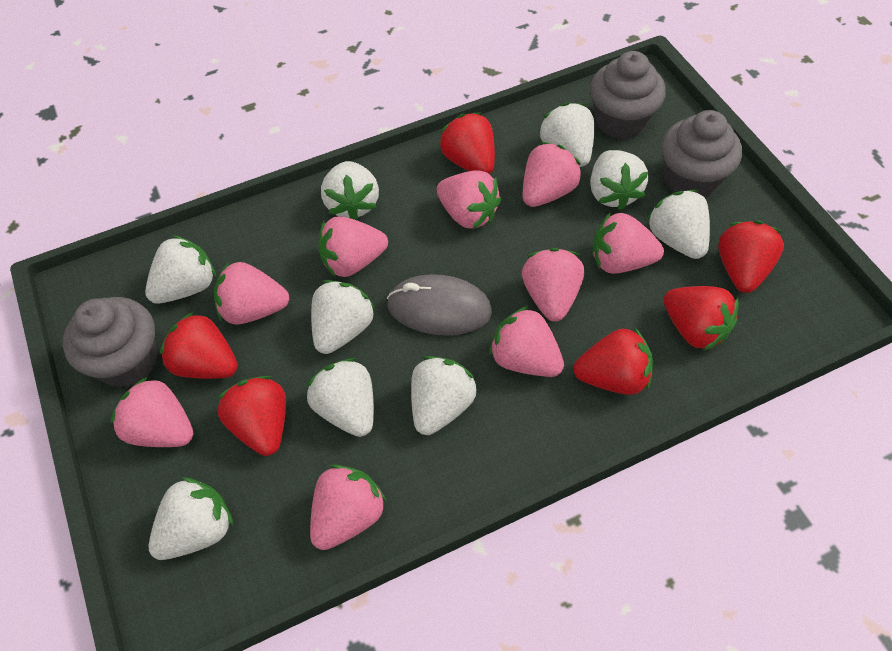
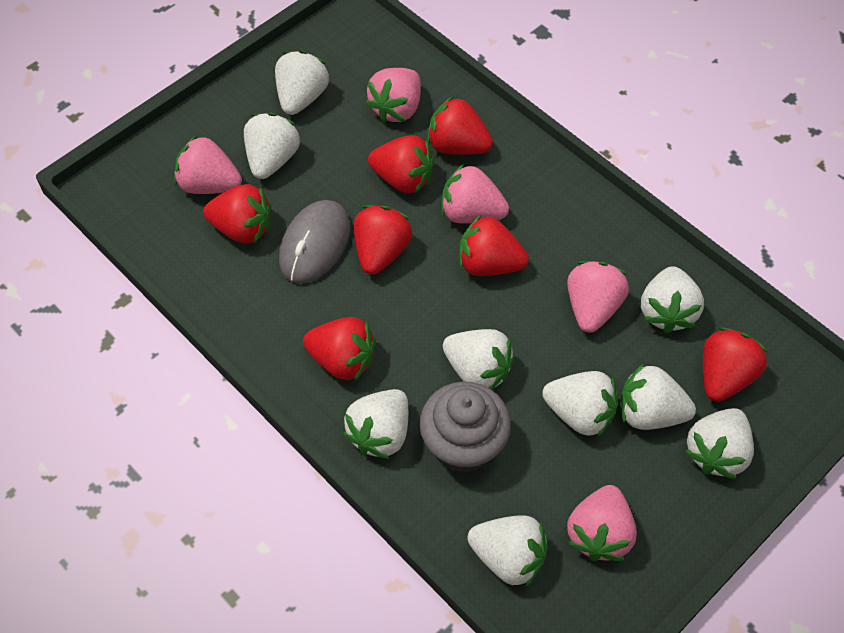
grey cupcake: 3 -> 1
pink strawberry: 9 -> 5
red strawberry: 6 -> 7

